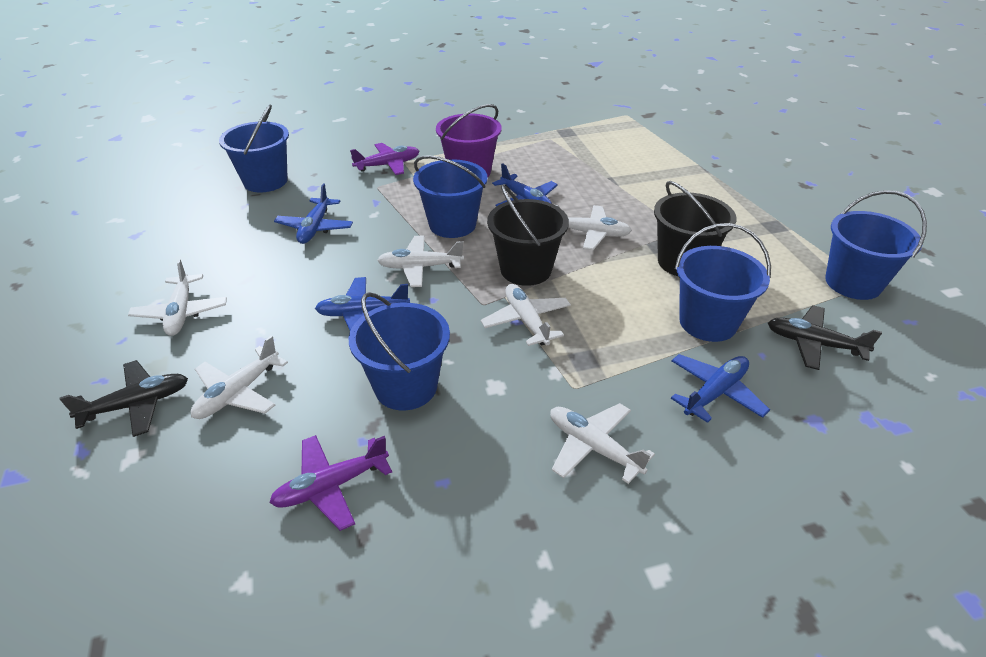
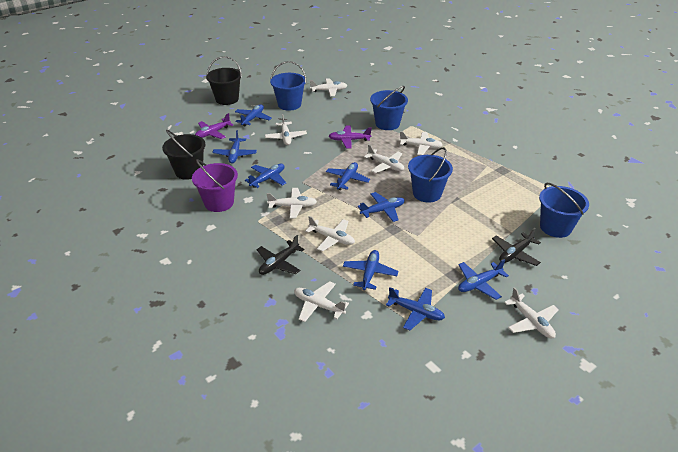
blue bucket: 5 -> 4
blue plane: 4 -> 8
white plane: 6 -> 8

